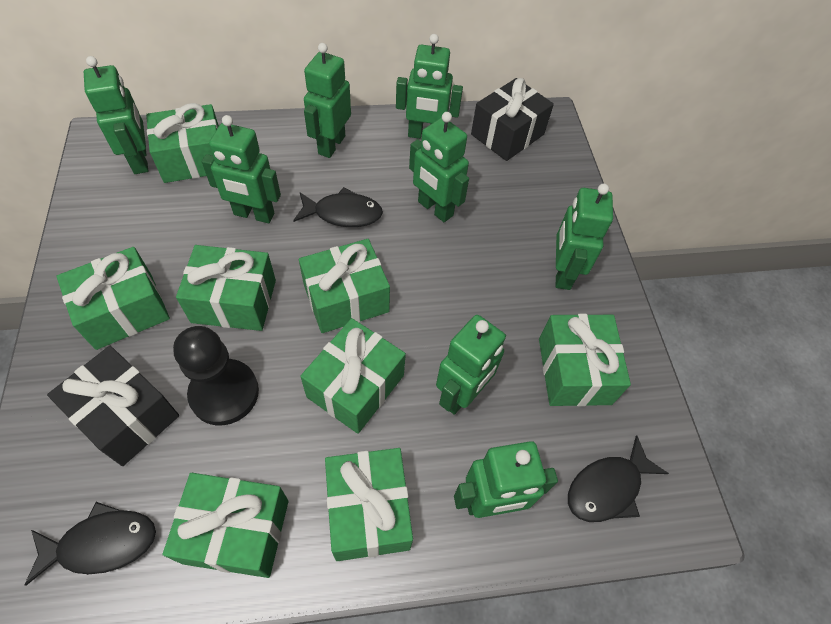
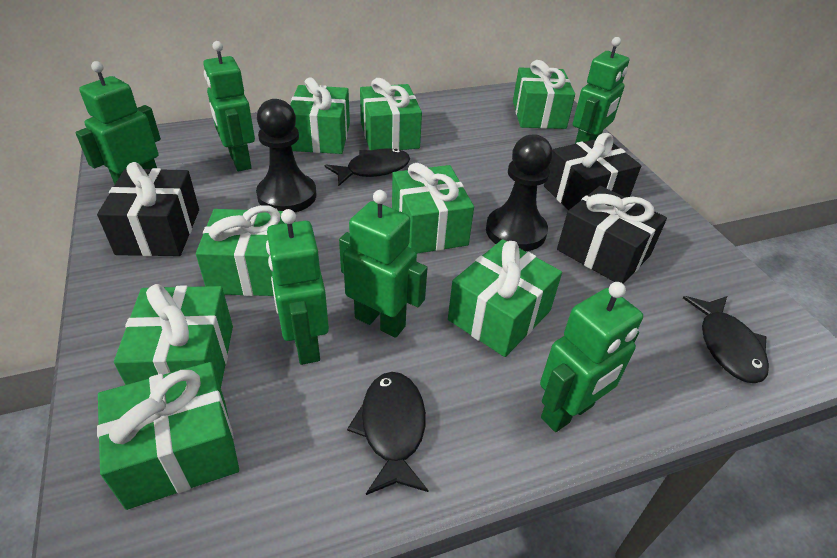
black gift: 2 -> 3
black pawn: 1 -> 2
green robot: 8 -> 6

